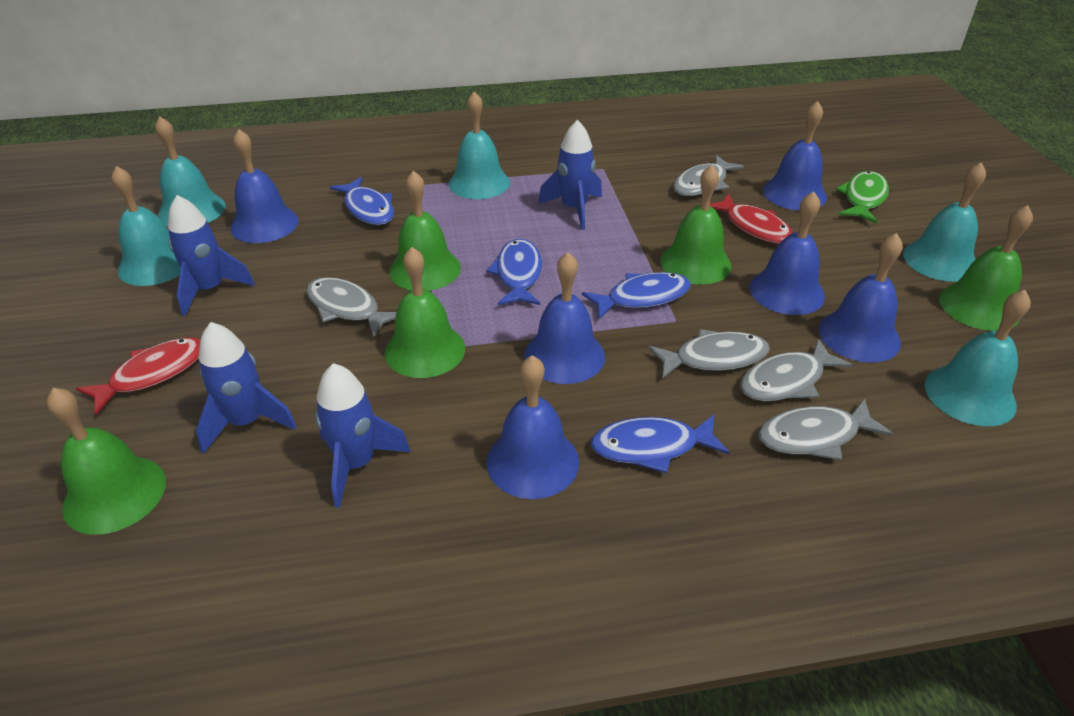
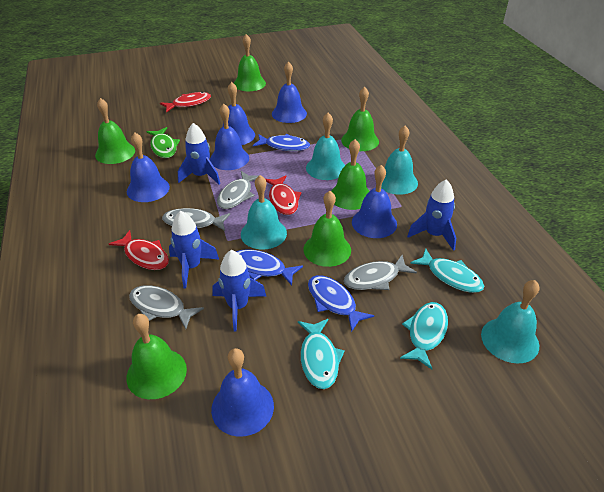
blue fish: 4 -> 3
green bell: 5 -> 6
grey fish: 5 -> 4
red fish: 2 -> 3
turquoise bell: 5 -> 4
turquoise fish: 0 -> 3

